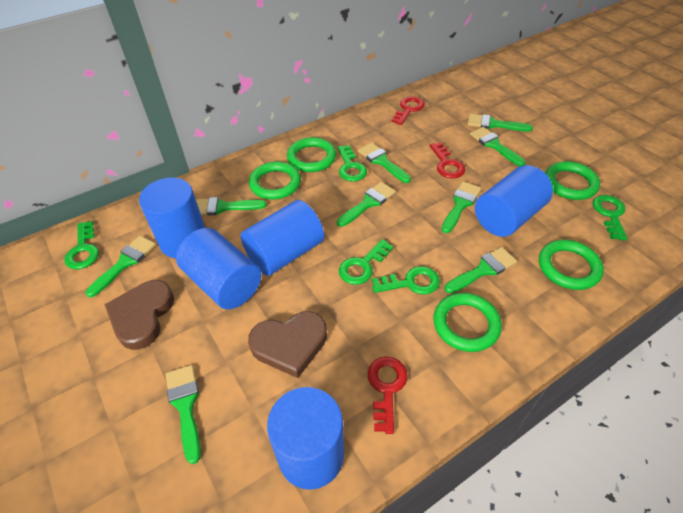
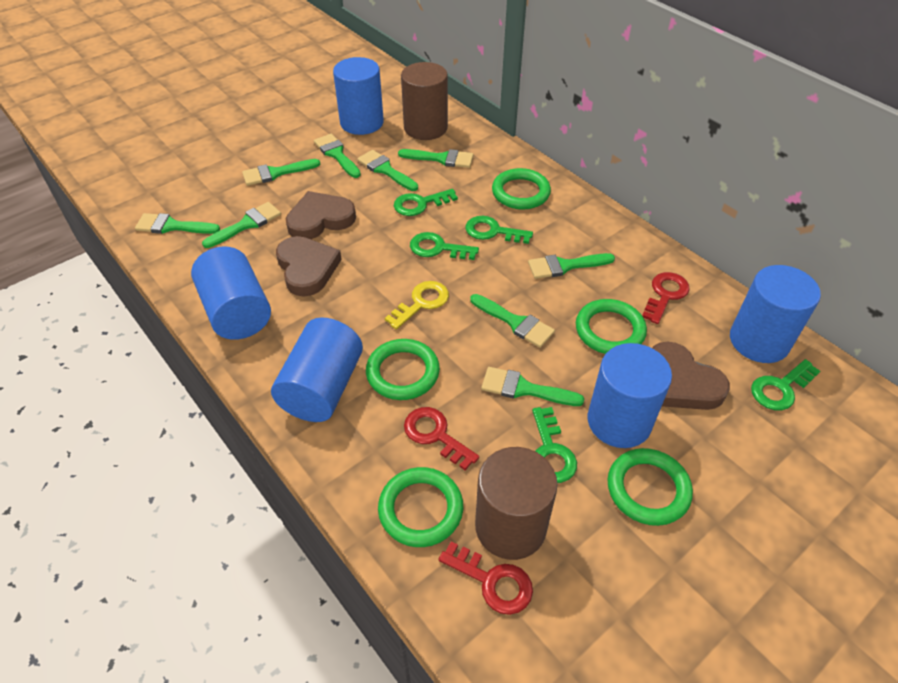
brown cylinder: 0 -> 2
brown heart: 2 -> 3
yellow key: 0 -> 1

